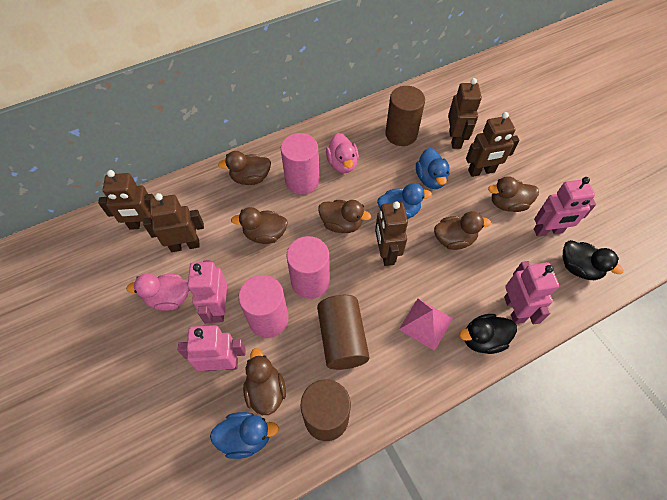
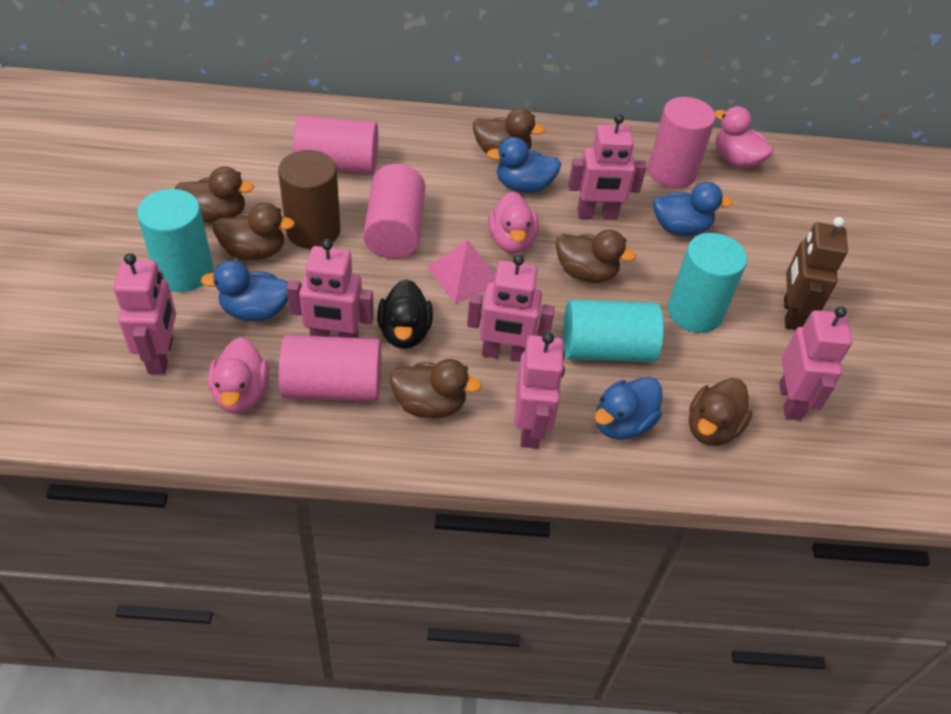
black duck: 2 -> 1
blue duck: 3 -> 4
brown cylinder: 3 -> 1
brown robot: 5 -> 1
pink cylinder: 3 -> 4
pink duck: 2 -> 3
pink robot: 4 -> 6
turquoise cylinder: 0 -> 3

